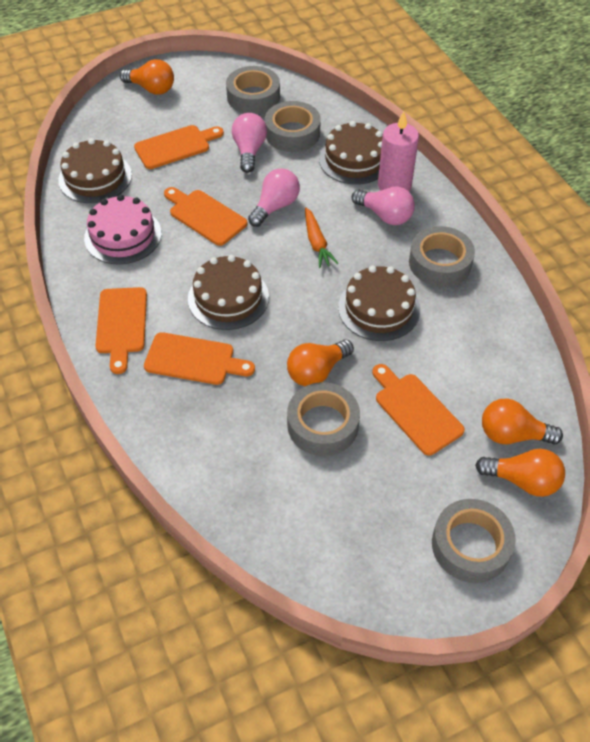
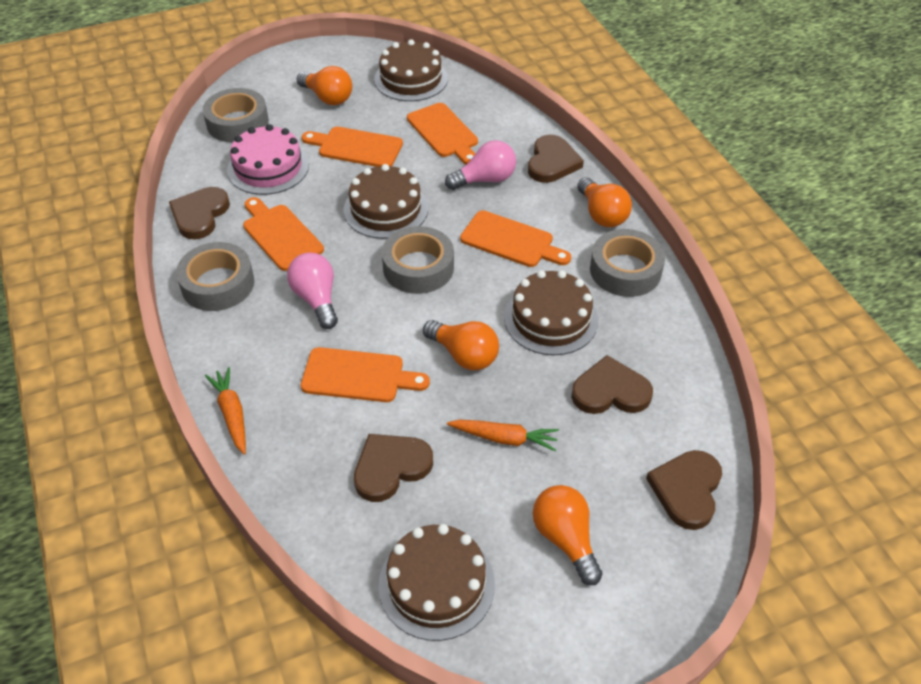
brown heart: 0 -> 5
grey tape: 5 -> 4
orange carrot: 1 -> 2
pink candle: 1 -> 0
pink light bulb: 3 -> 2

